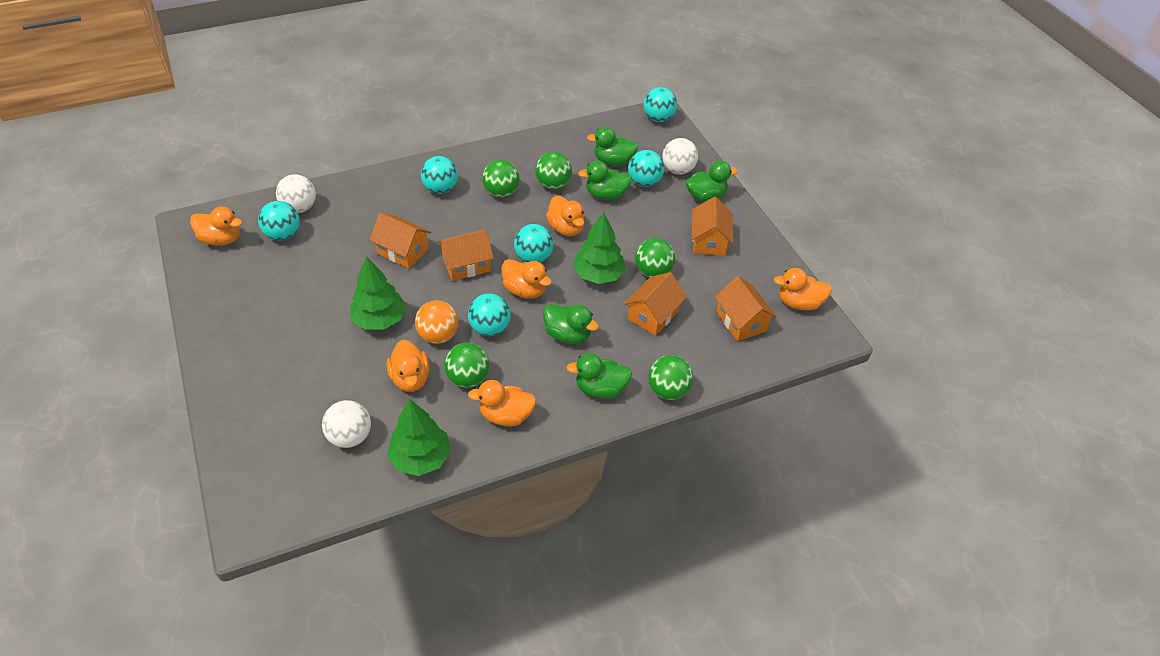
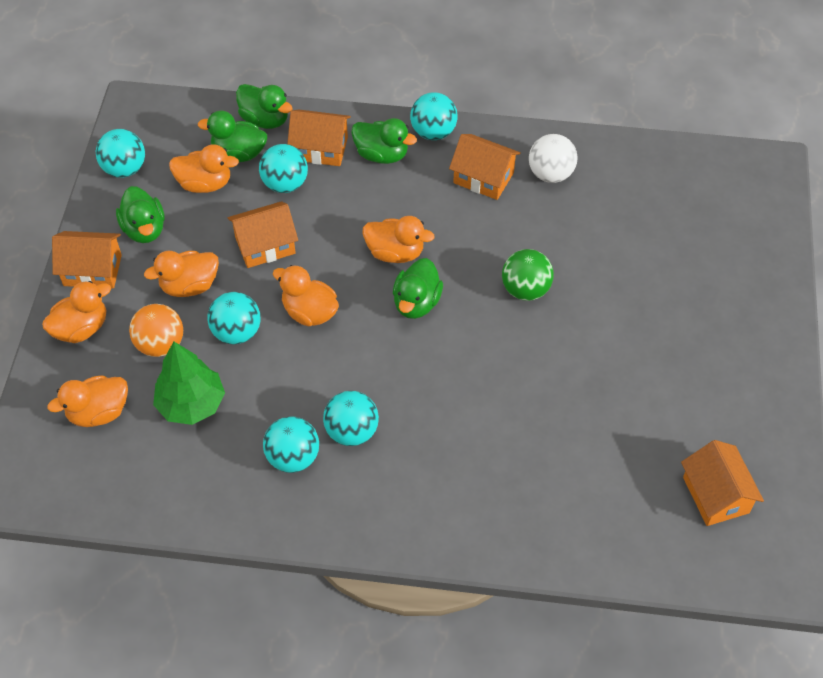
green ball: 5 -> 1
green tree: 3 -> 1
white ball: 3 -> 1

